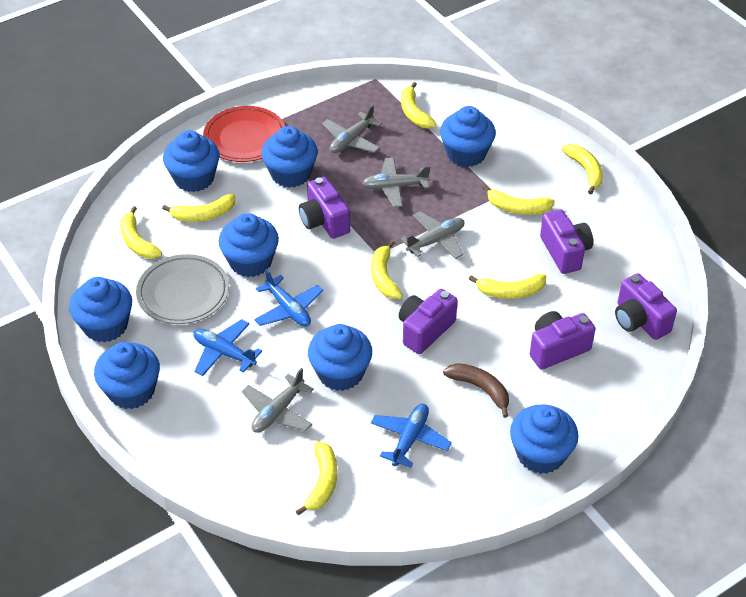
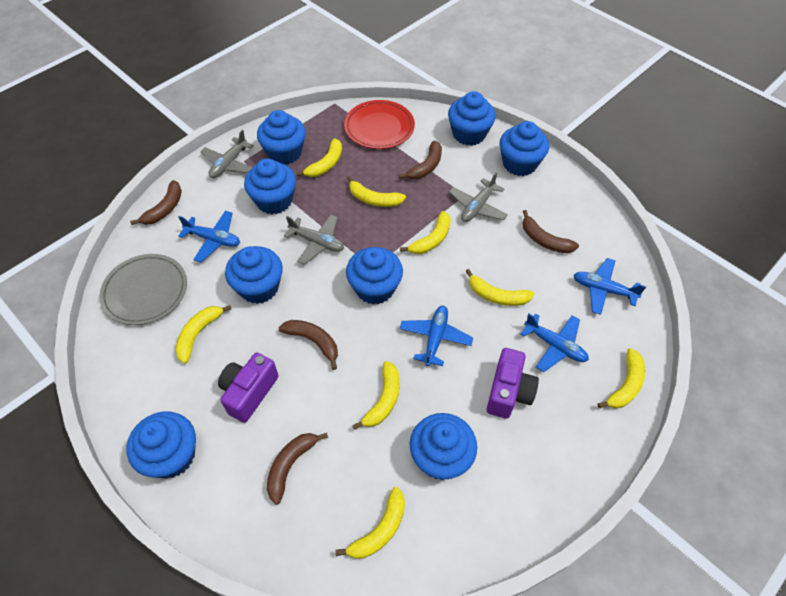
blue plane: 3 -> 4
brown banana: 1 -> 5
grey plane: 4 -> 3
purple camera: 5 -> 2

